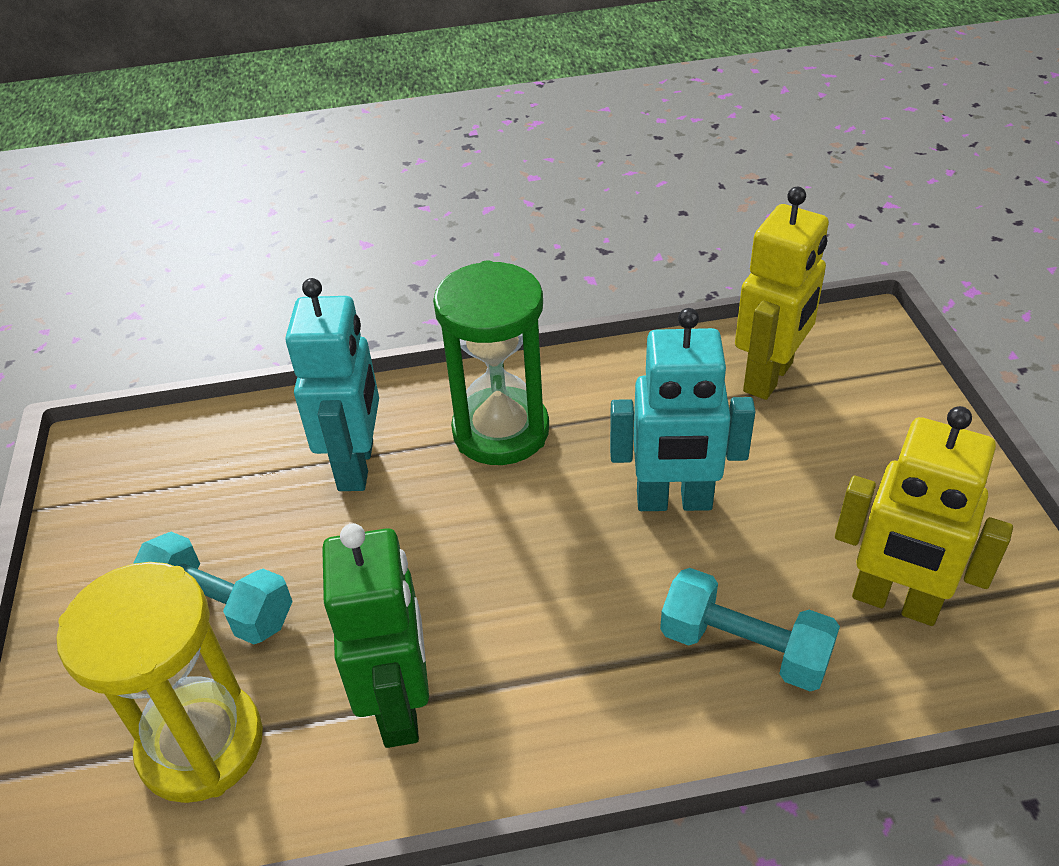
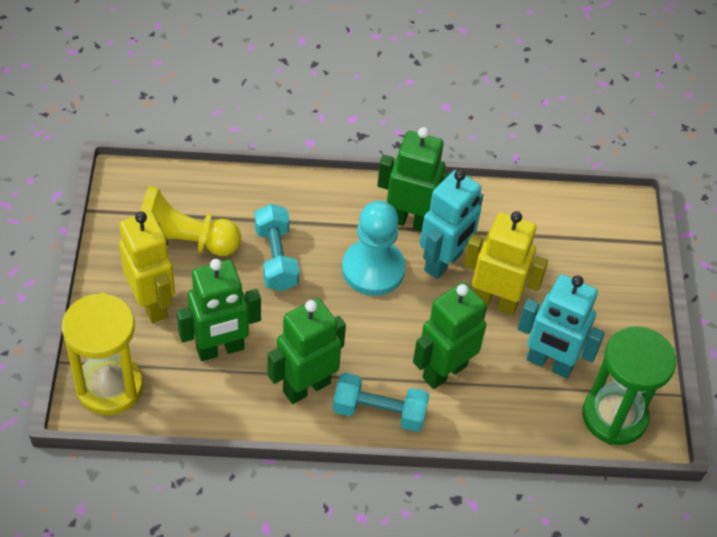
green robot: 1 -> 4
turquoise pawn: 0 -> 1
yellow pawn: 0 -> 1

